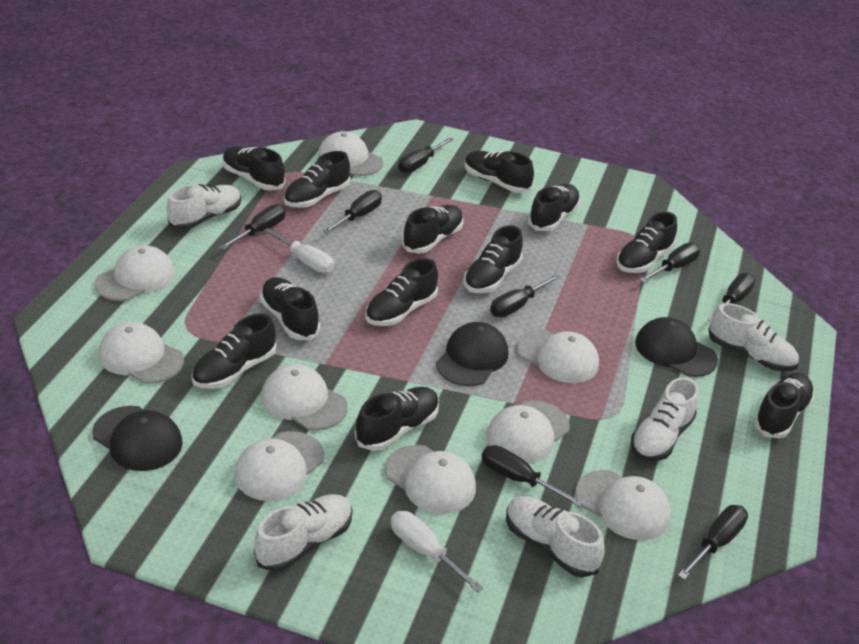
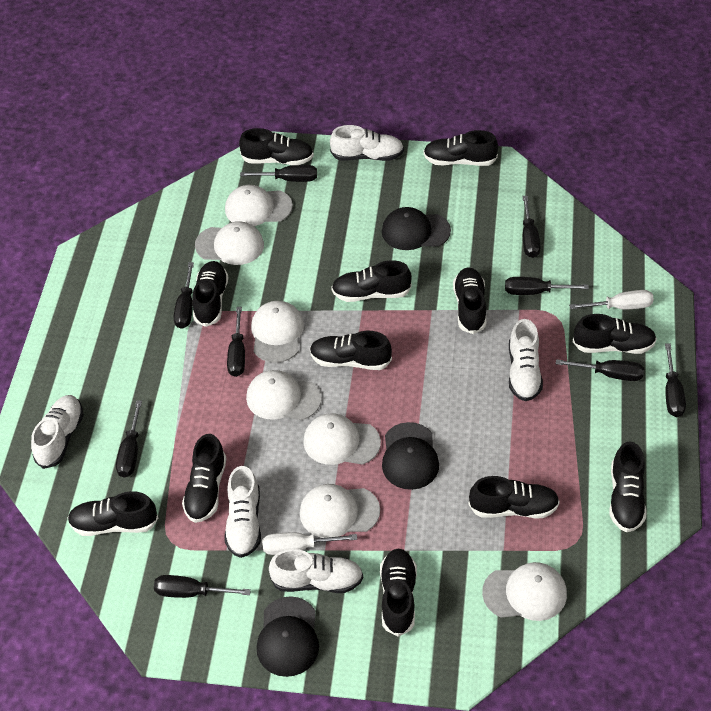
black screwdriver: 8 -> 9
white cap: 9 -> 7

